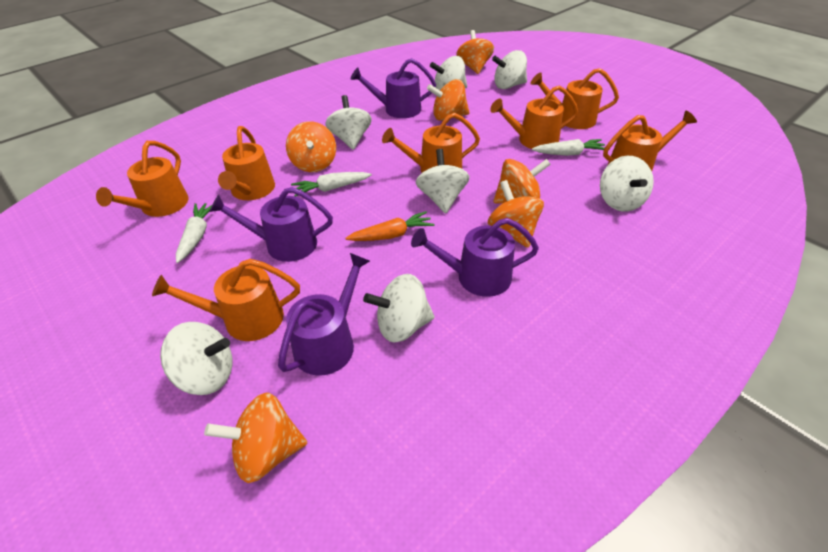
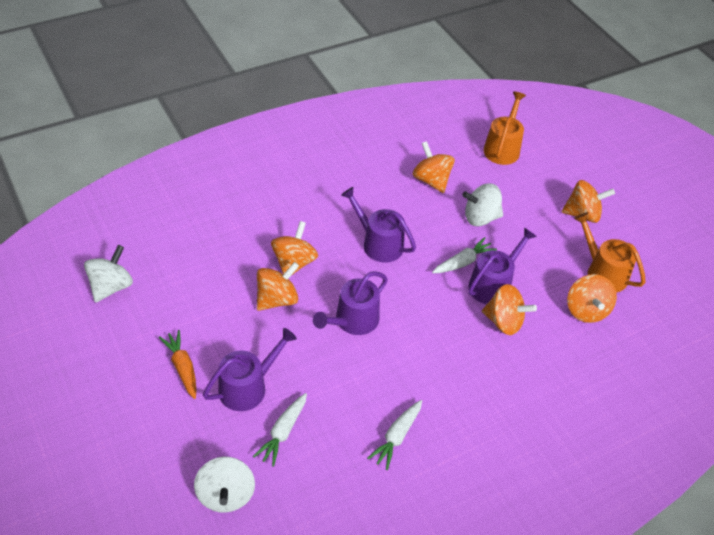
orange watering can: 7 -> 2
white spinning top: 7 -> 3

